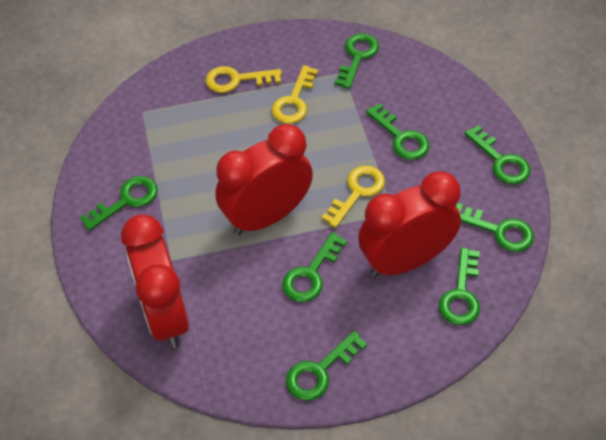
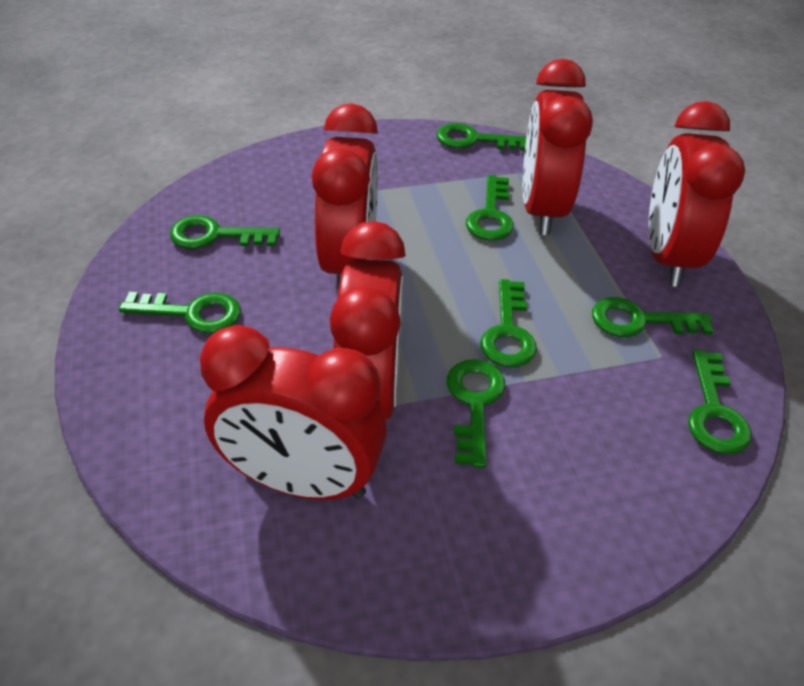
red clock: 3 -> 5
yellow key: 3 -> 0

